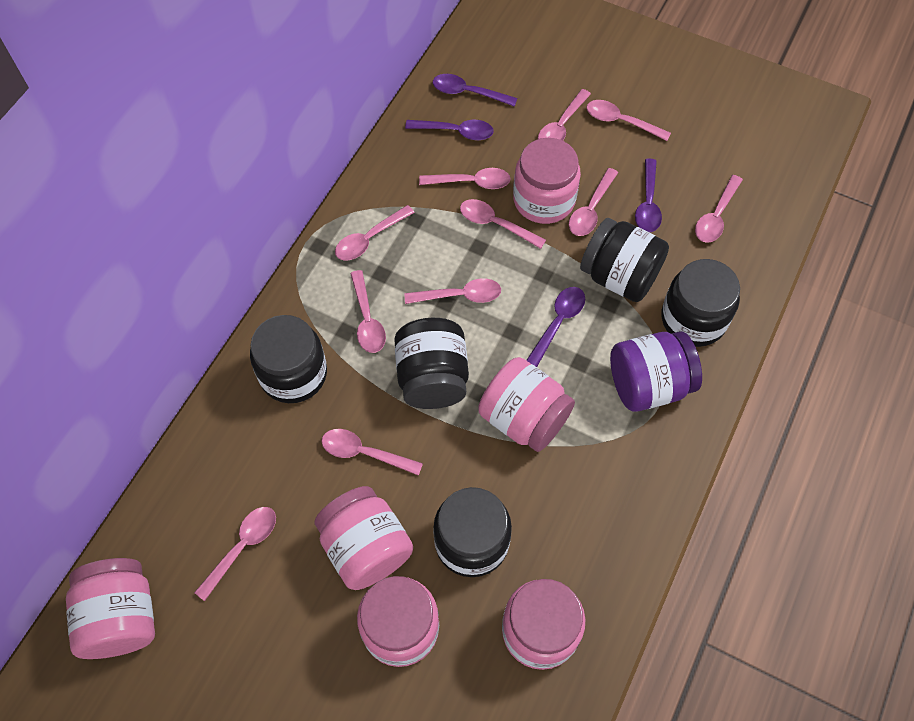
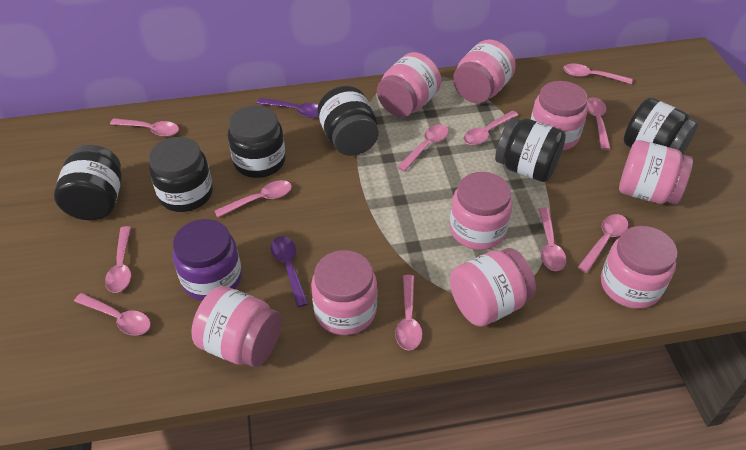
black jar: 5 -> 6
pink jar: 6 -> 9
purple spoon: 4 -> 2

